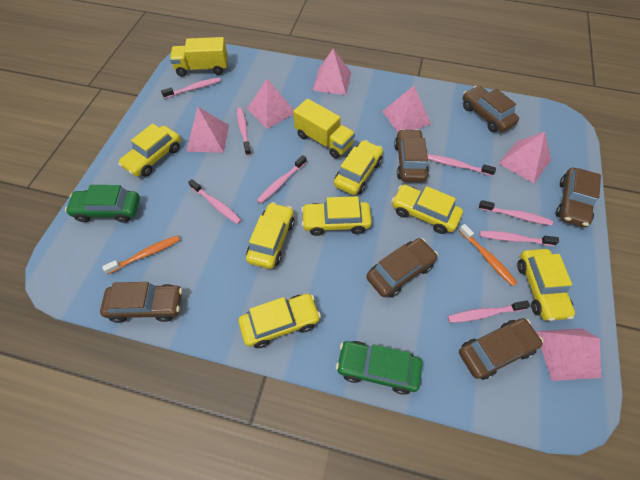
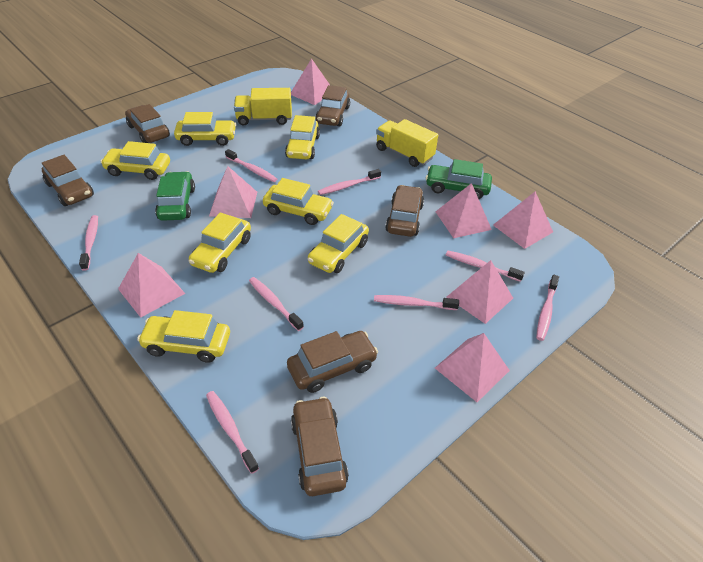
orange toothbrush: 2 -> 0
pink pyramid: 6 -> 7

